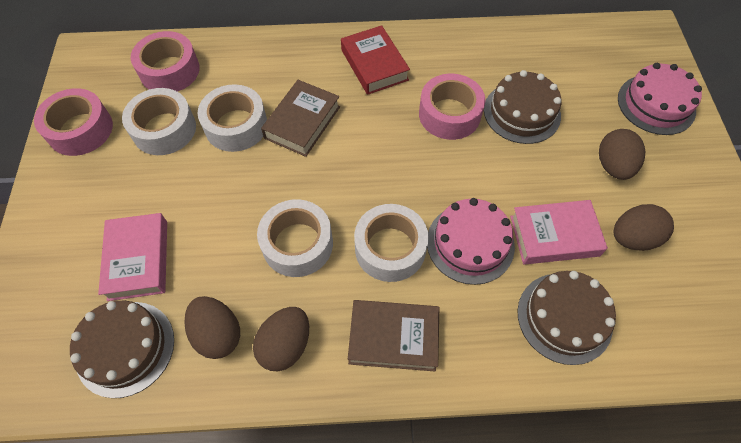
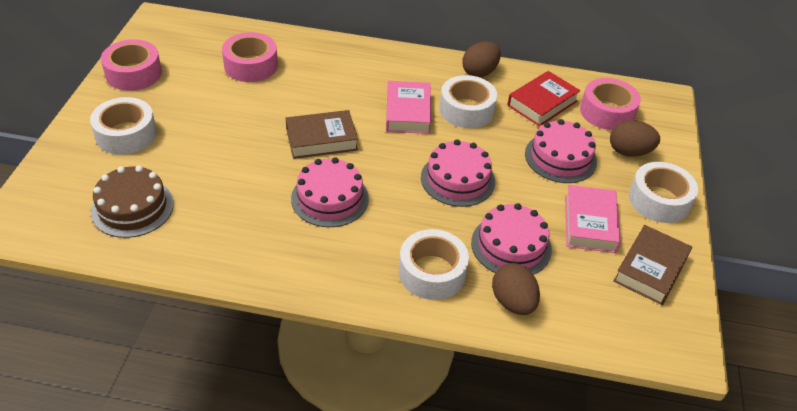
brown cake: 3 -> 1
brown egg: 4 -> 3
pink cake: 2 -> 4

